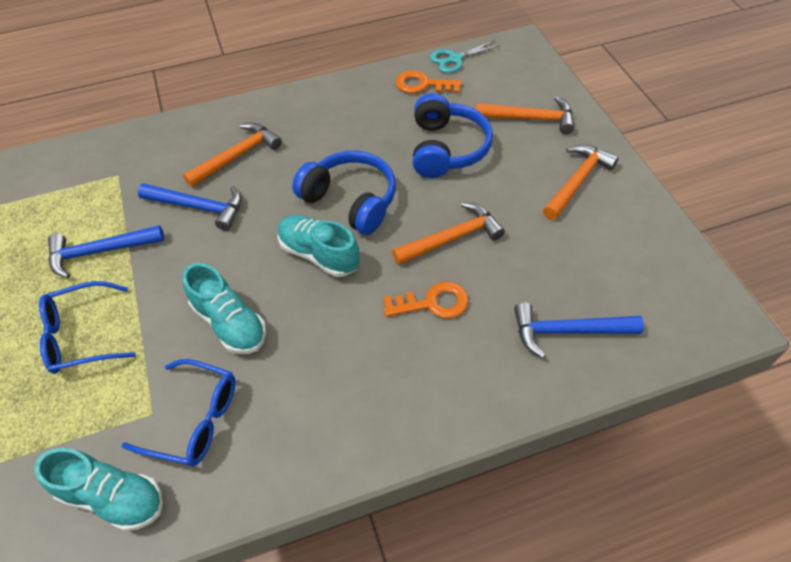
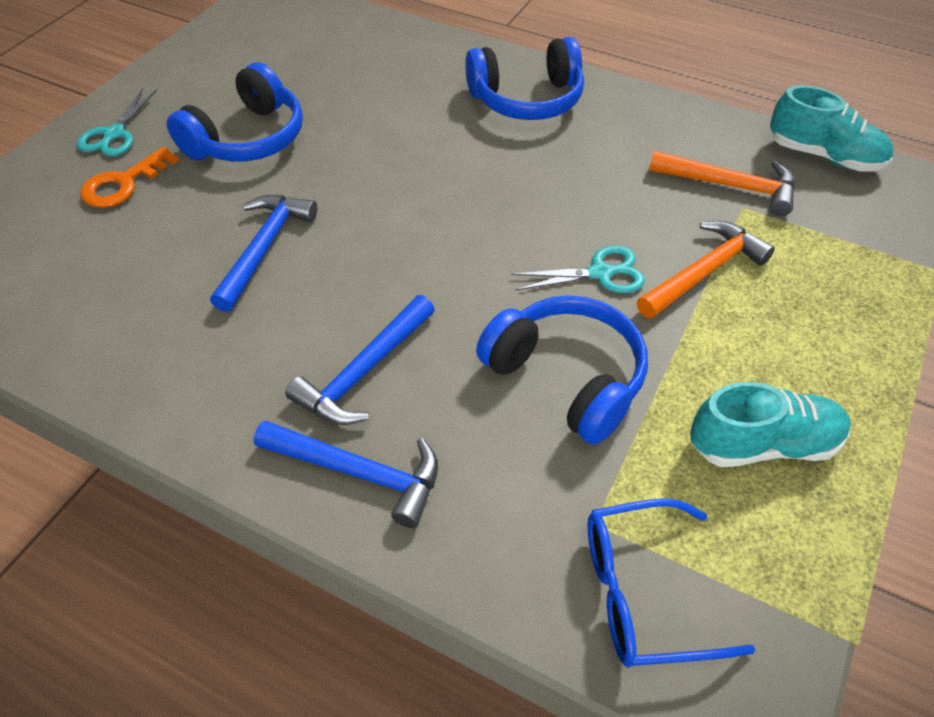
blue glasses: 2 -> 1
blue headphones: 2 -> 3
orange hammer: 4 -> 2
orange key: 2 -> 1
turquoise scissors: 1 -> 2
turquoise shoe: 3 -> 2

